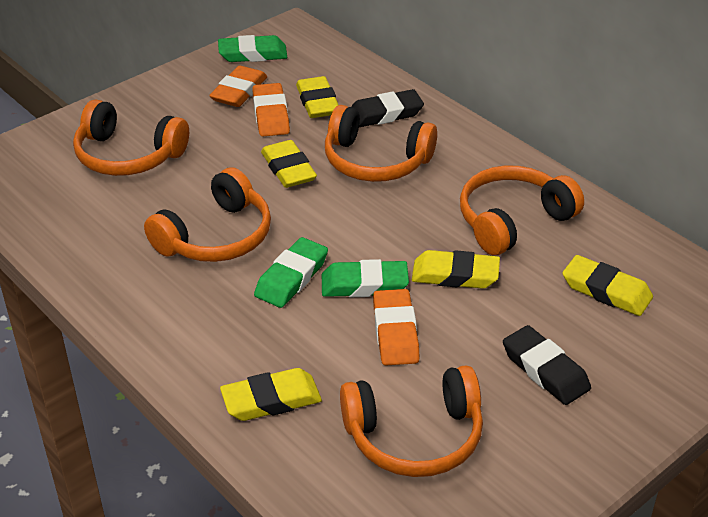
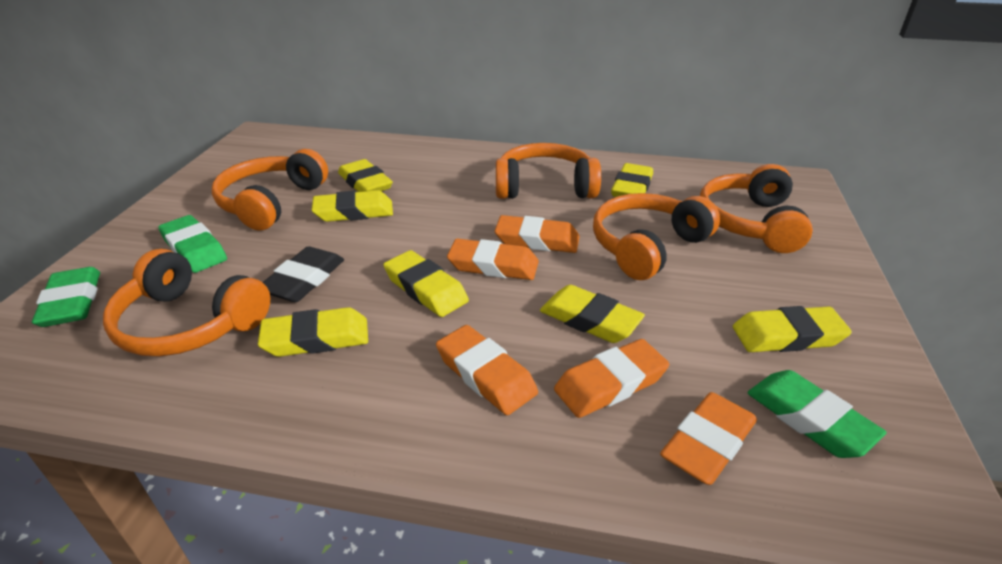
black eraser: 2 -> 1
orange eraser: 3 -> 5
yellow eraser: 5 -> 7

